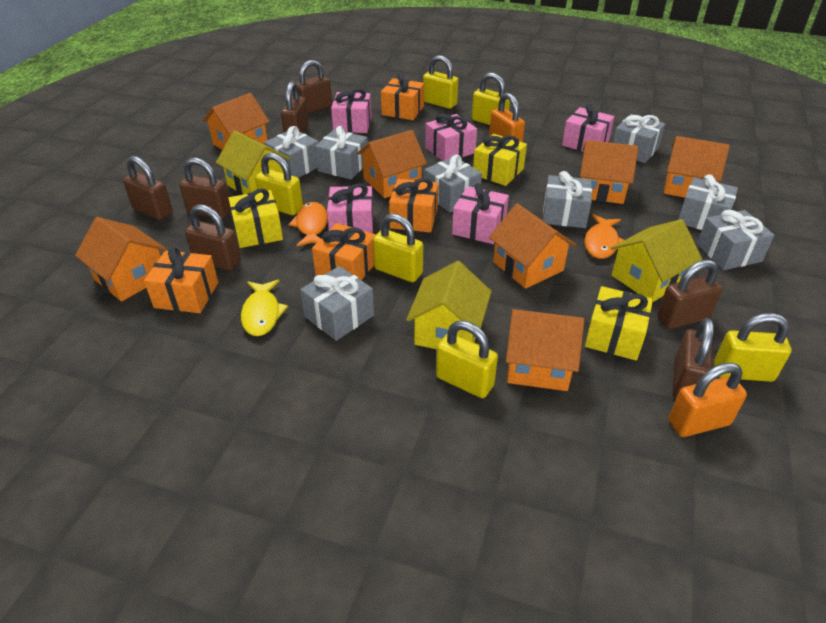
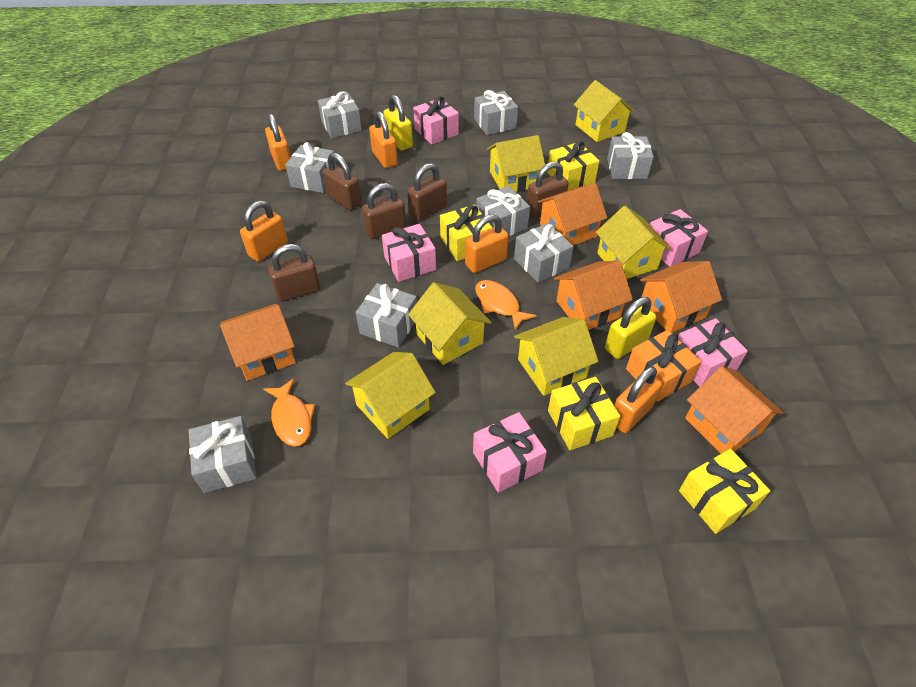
brown padlock: 7 -> 5
orange gift: 4 -> 1
orange house: 7 -> 5
orange padlock: 2 -> 5
yellow fish: 1 -> 0
yellow gift: 3 -> 4
yellow house: 3 -> 6
yellow padlock: 6 -> 2

